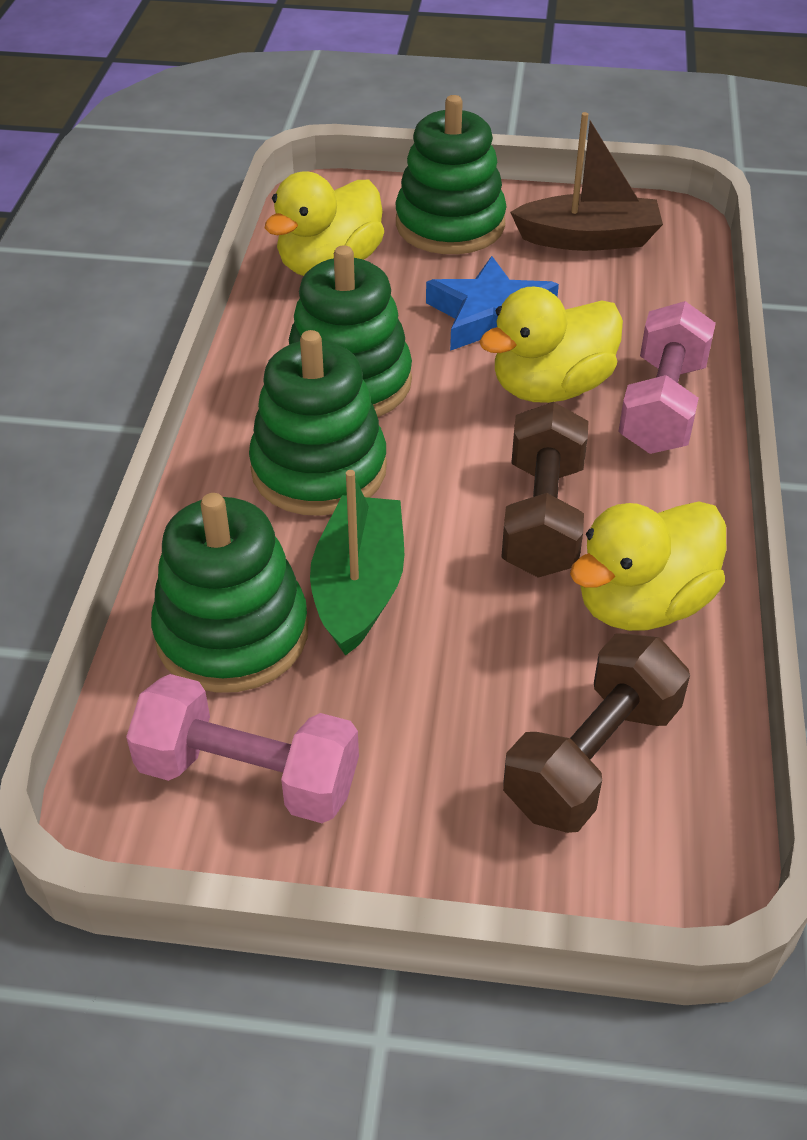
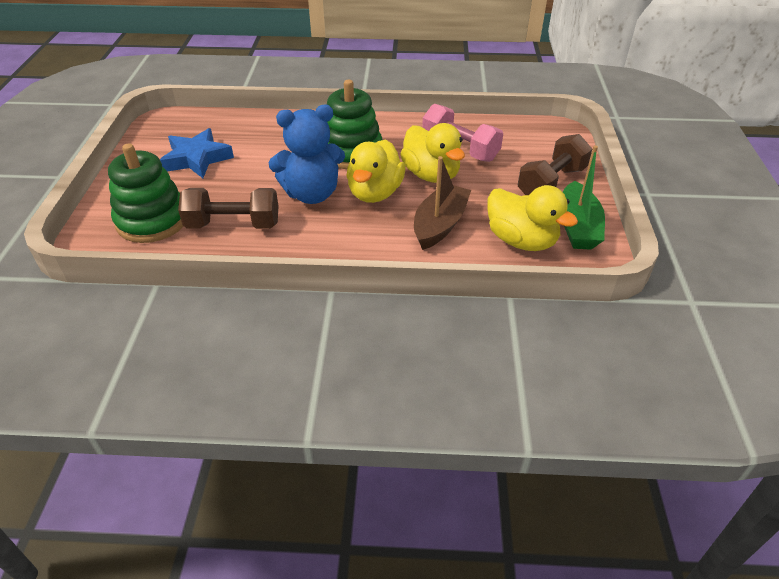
blue teddy bear: 0 -> 1
green stacking toy: 4 -> 2
pink dumbbell: 2 -> 1

